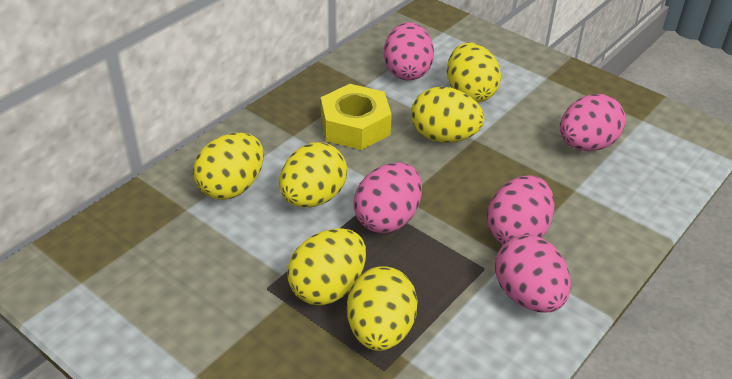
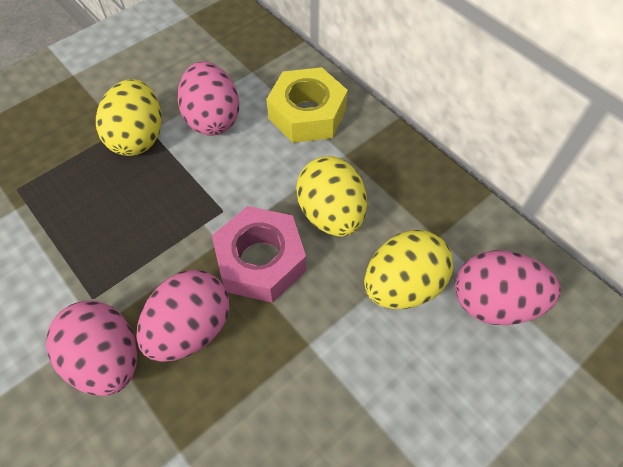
pink egg: 5 -> 4
pink nut: 0 -> 1
yellow egg: 6 -> 3

